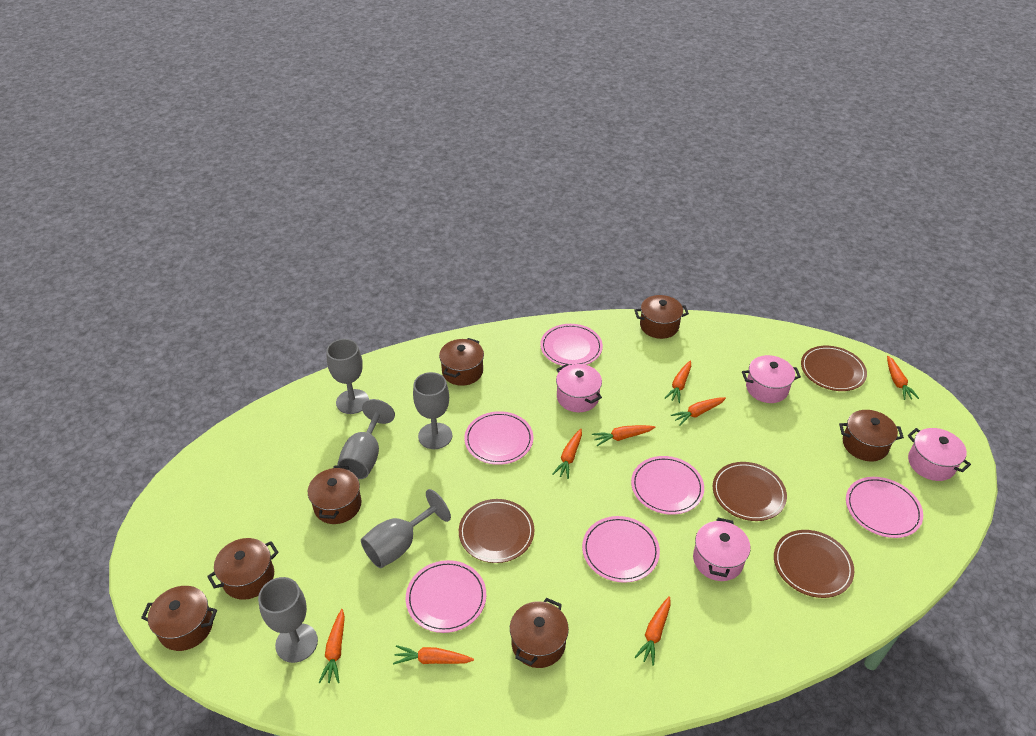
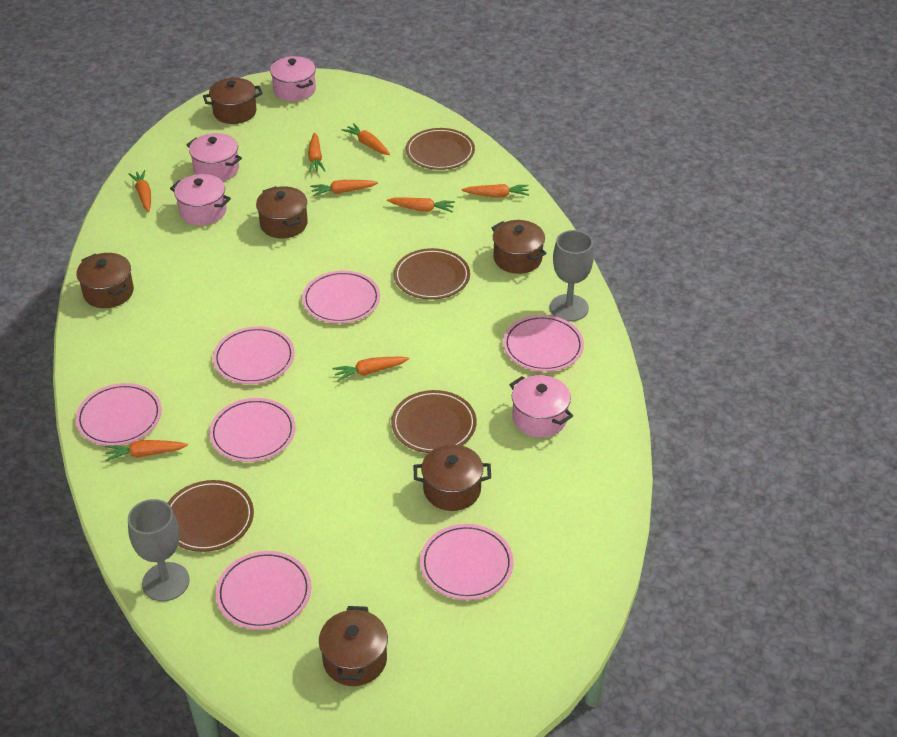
brown pot: 7 -> 6
grey goblet: 5 -> 2
pink plate: 6 -> 7

